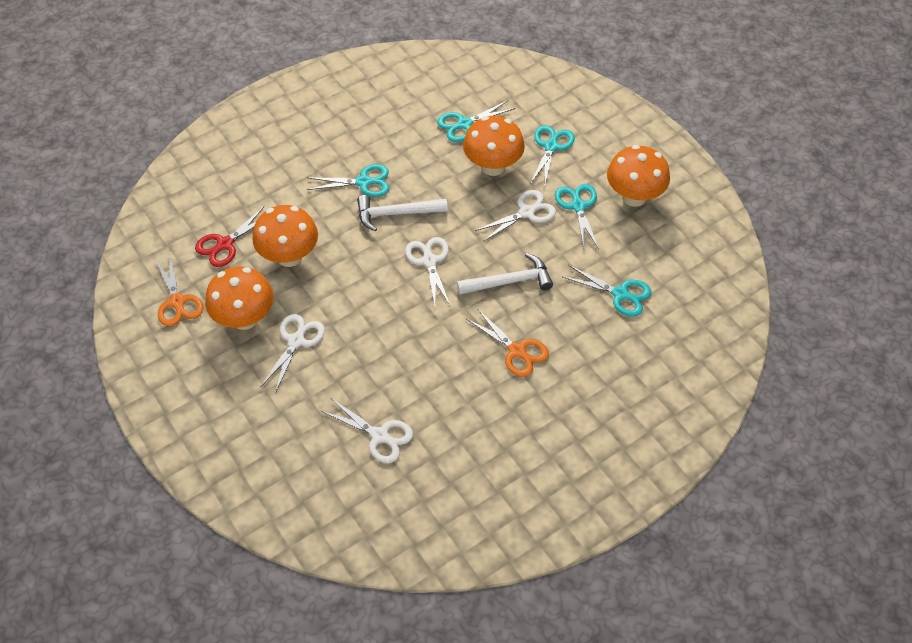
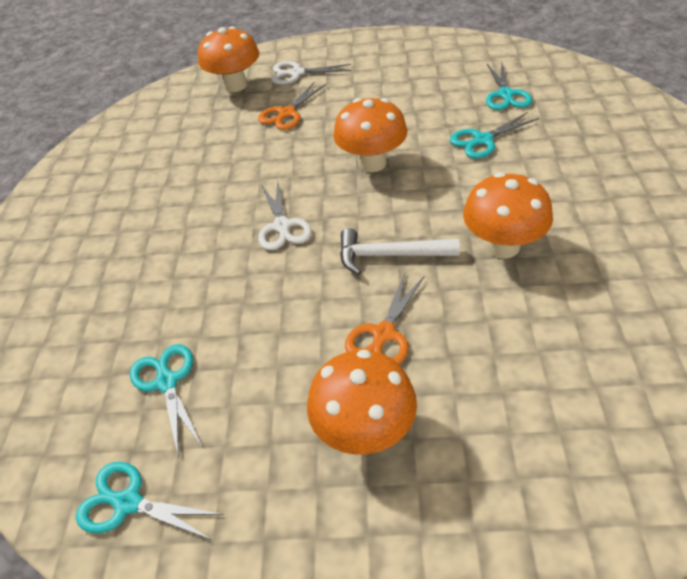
red scissors: 1 -> 0
turquoise scissors: 5 -> 4
white hammer: 2 -> 1
white scissors: 4 -> 2

